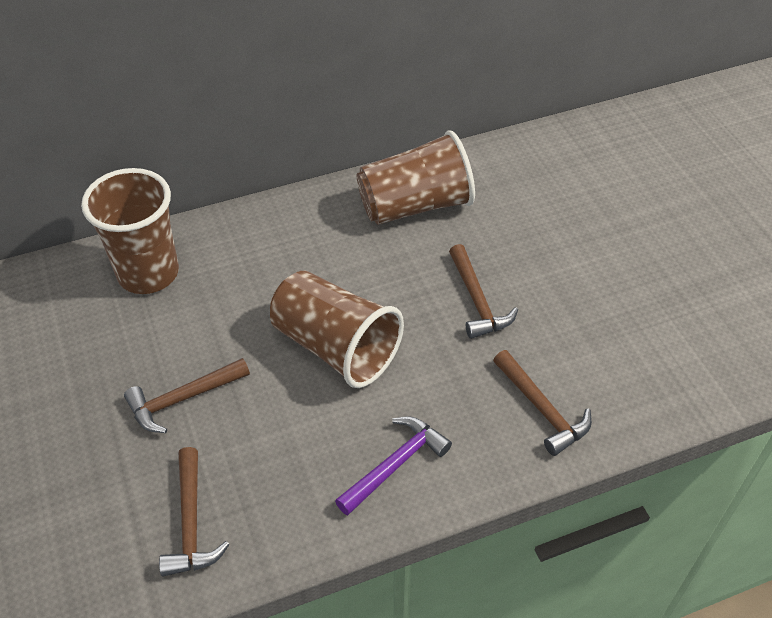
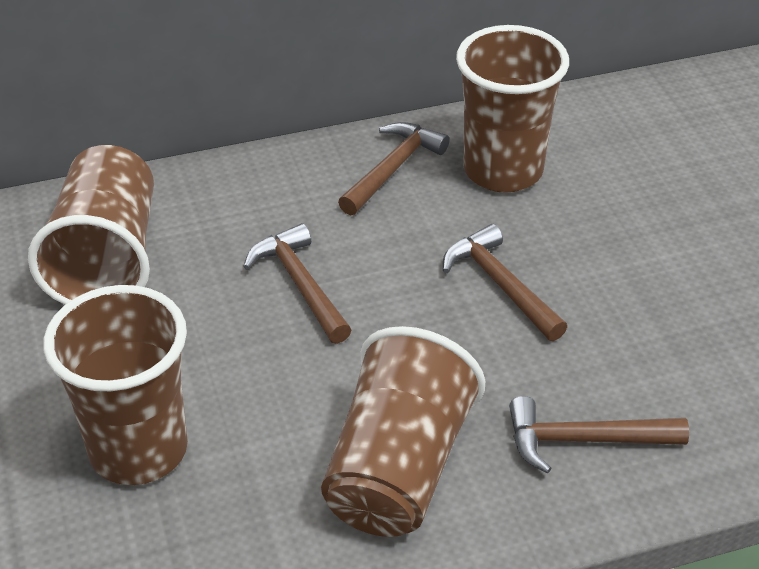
brown cup: 3 -> 4
purple hammer: 1 -> 0

